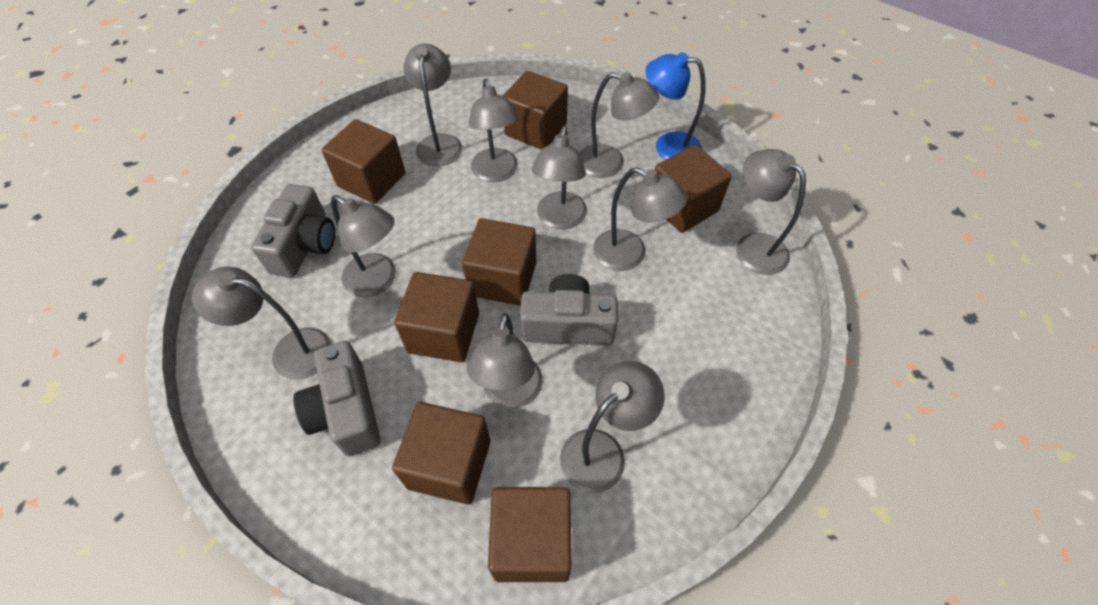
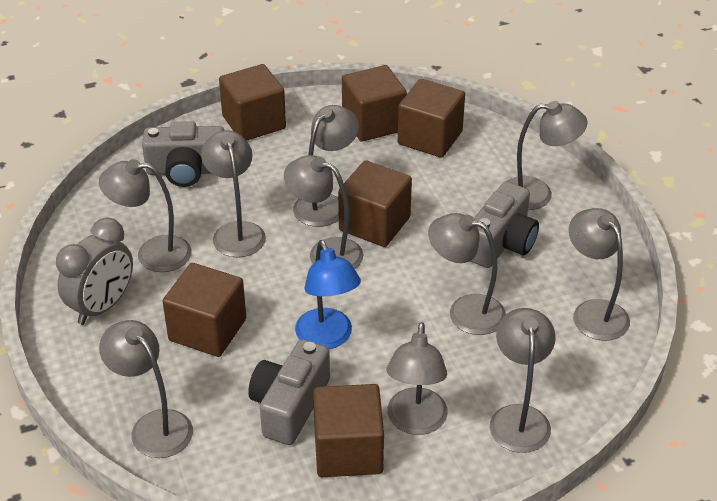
brown cube: 7 -> 6
grey clock: 0 -> 1

